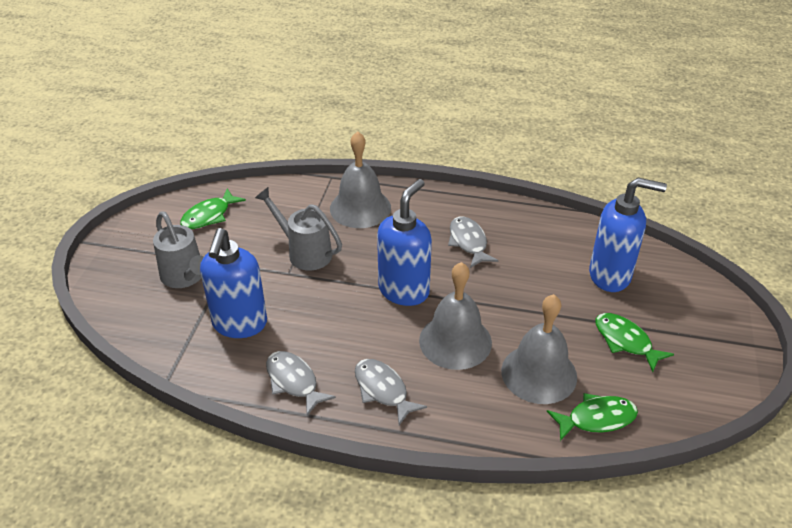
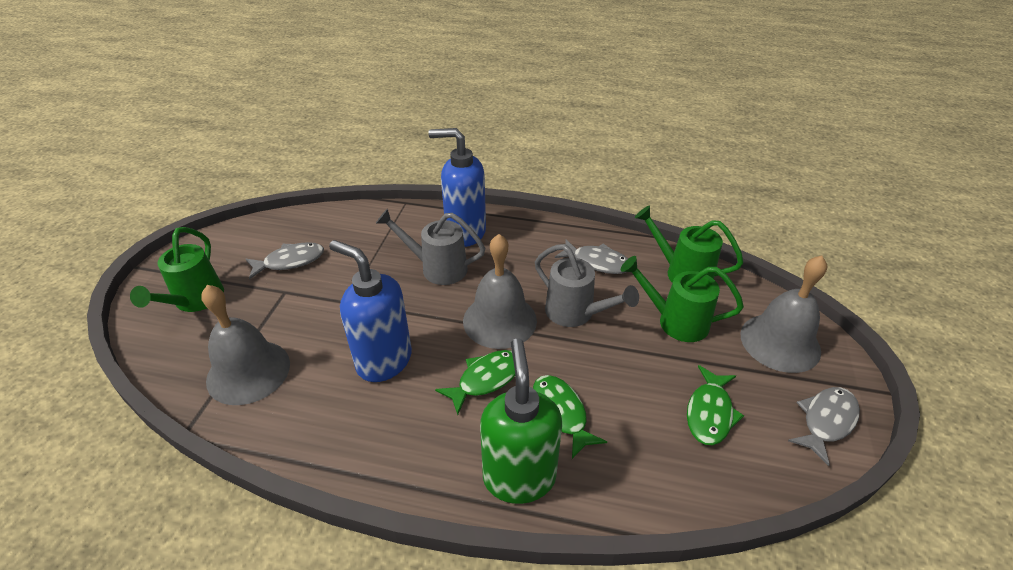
blue soap dispenser: 3 -> 2
green soap dispenser: 0 -> 1
green watering can: 0 -> 3

